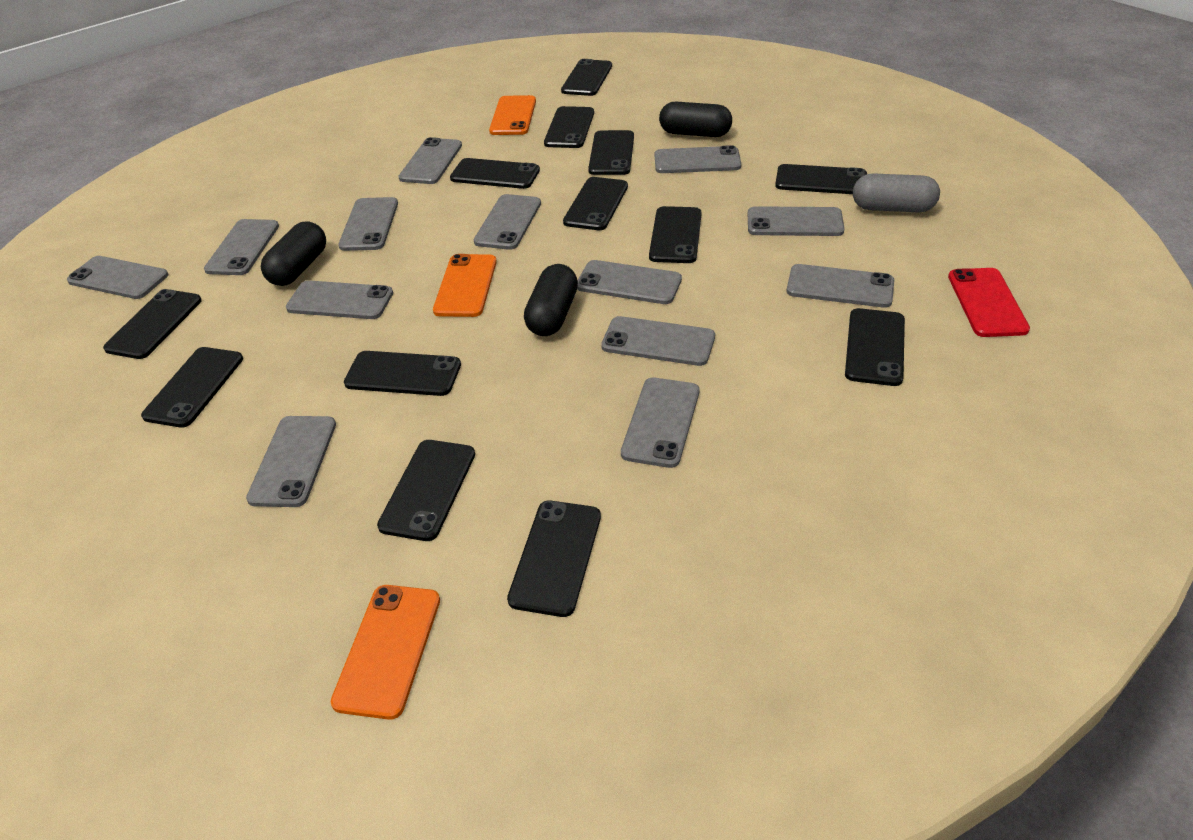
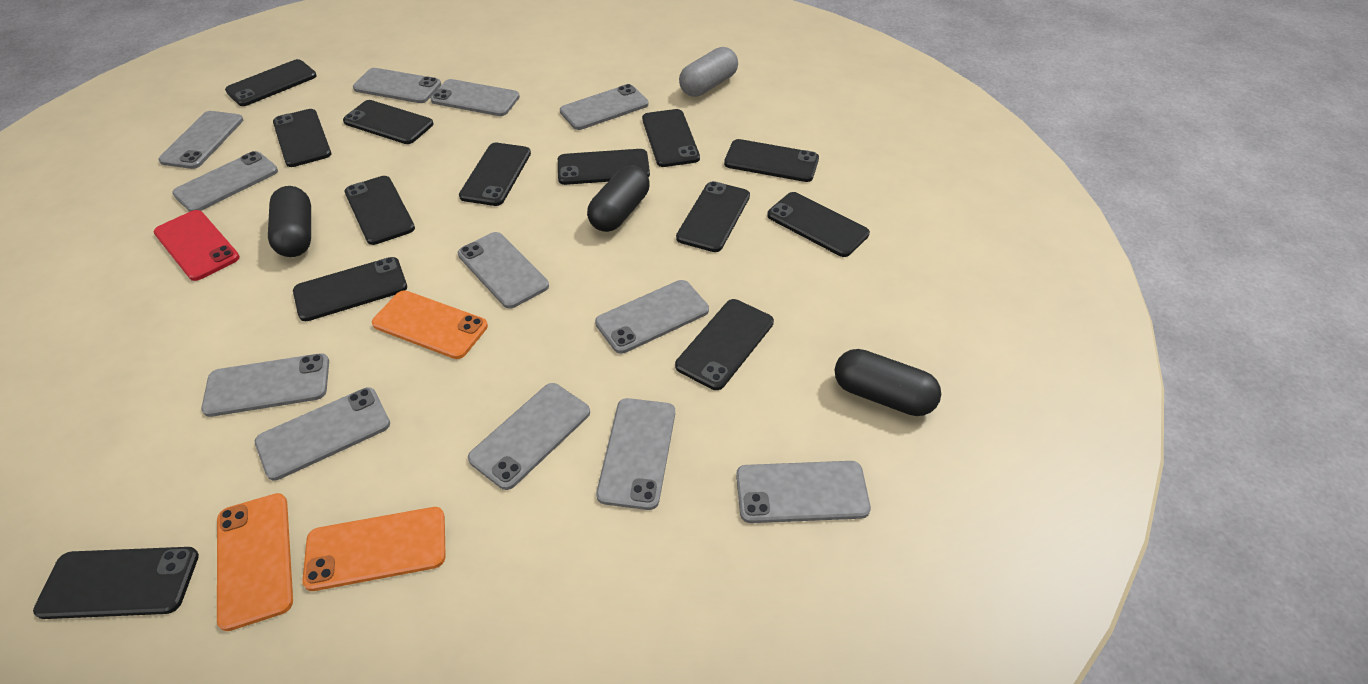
grey phone: 13 -> 12

